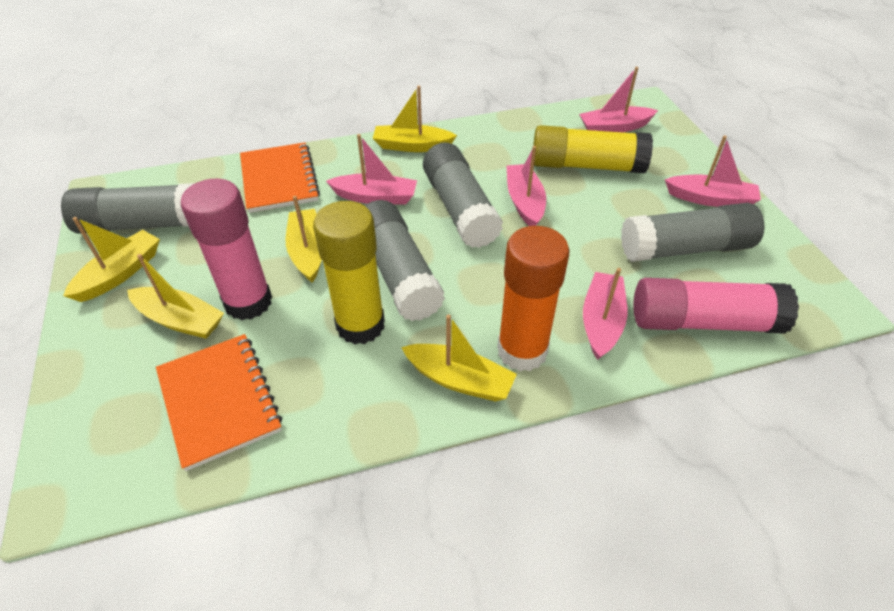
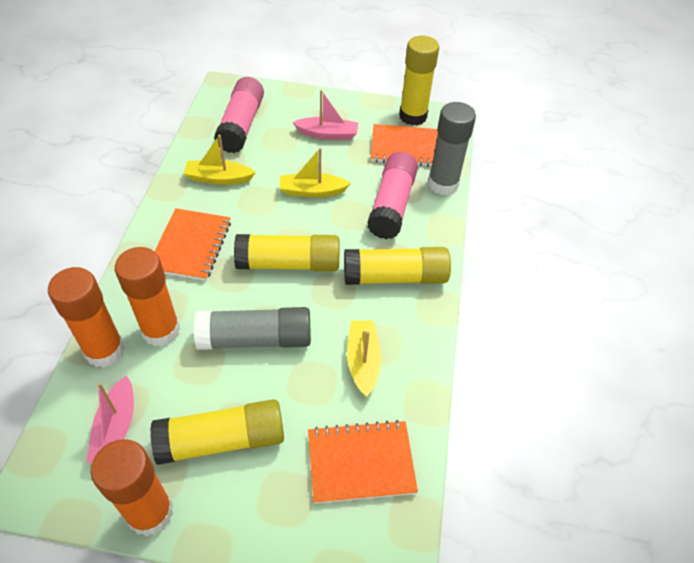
grey glue stick: 4 -> 2
orange glue stick: 1 -> 3
orange notebook: 2 -> 3
pink boat: 5 -> 2
yellow boat: 5 -> 3
yellow glue stick: 2 -> 4

